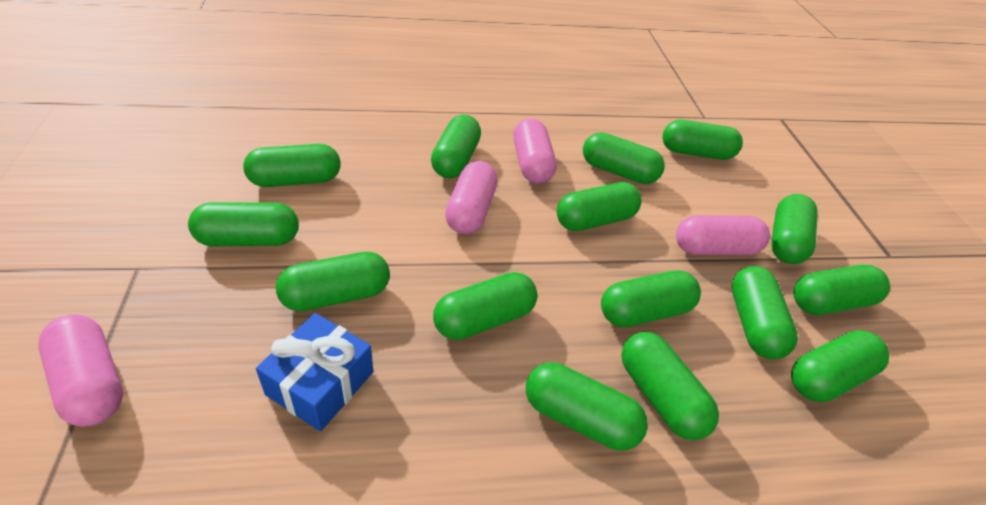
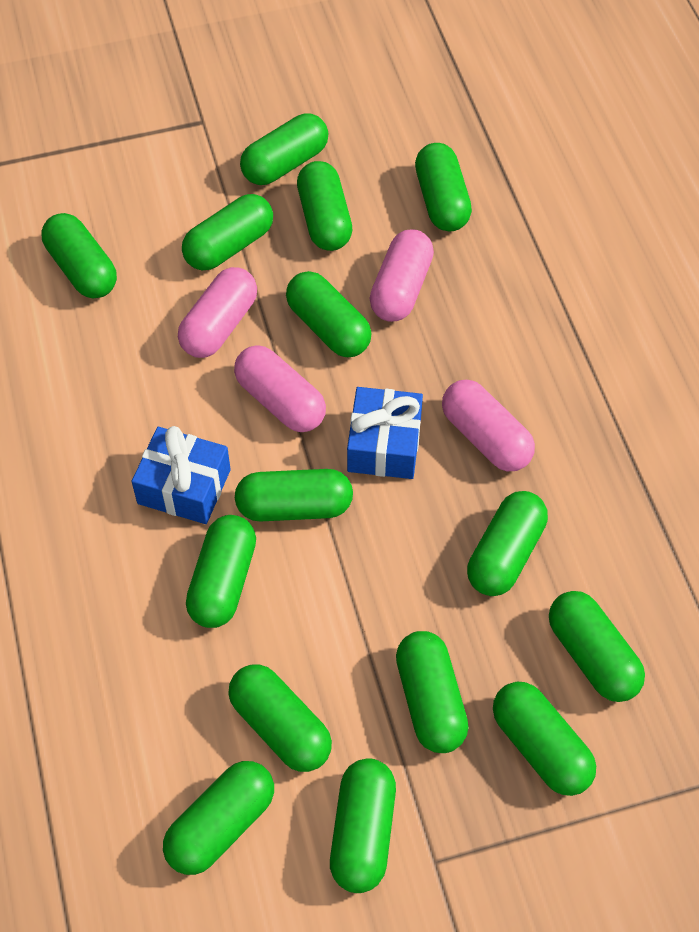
blue gift: 1 -> 2

